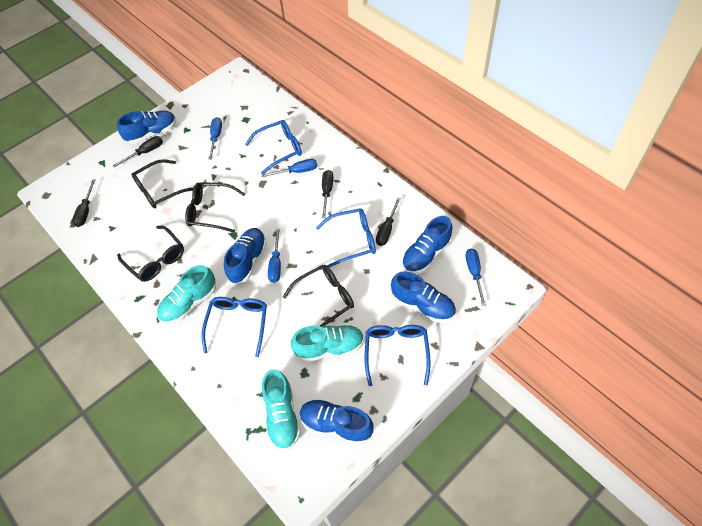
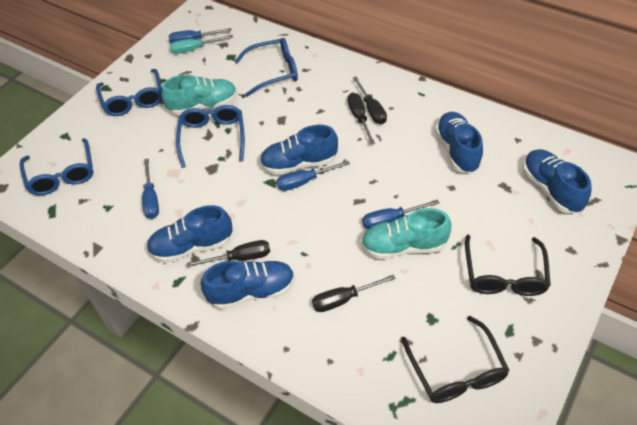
black glasses: 4 -> 2
turquoise screwdriver: 0 -> 1
turquoise shoe: 3 -> 2

